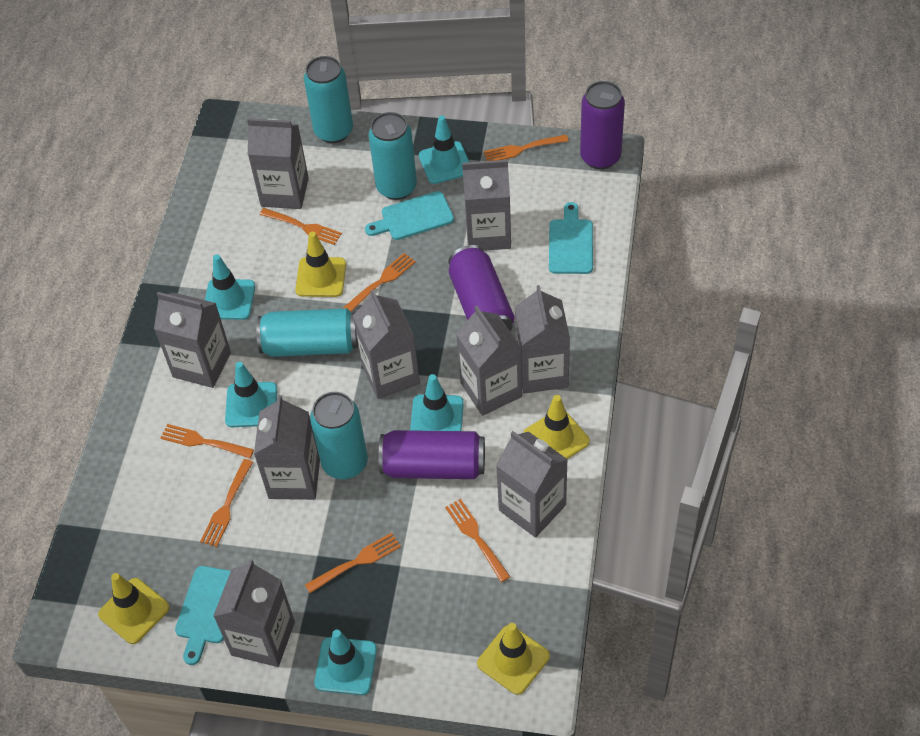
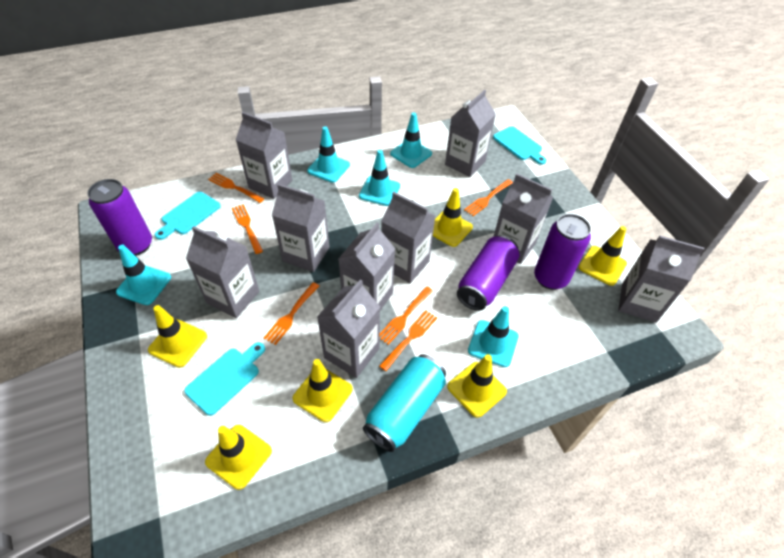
orange fork: 7 -> 6
turquoise can: 4 -> 1
yellow traffic cone: 4 -> 6

